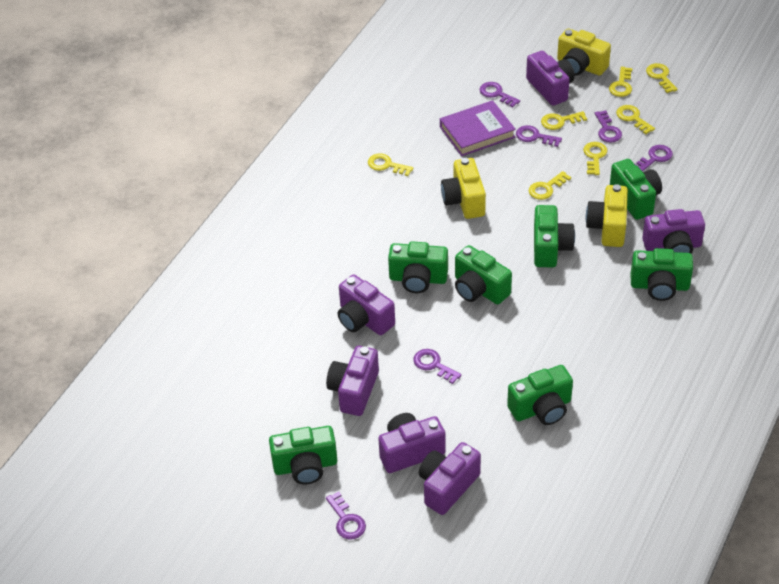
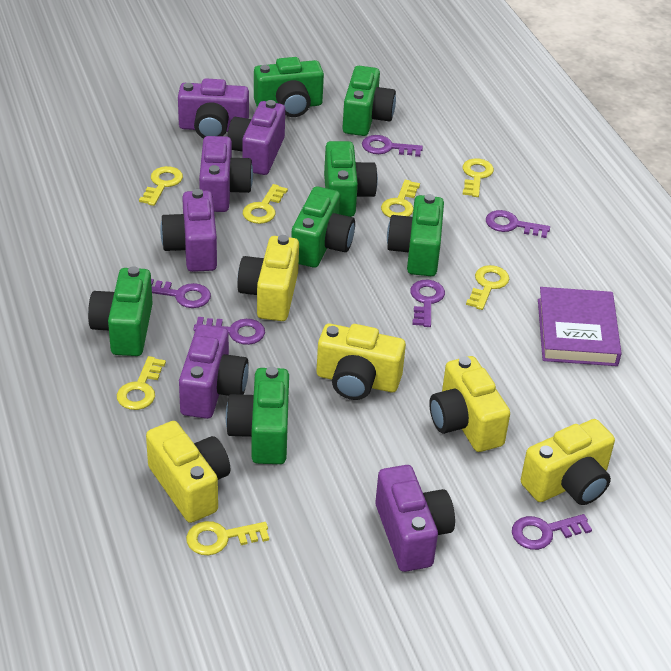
yellow camera: 3 -> 5

